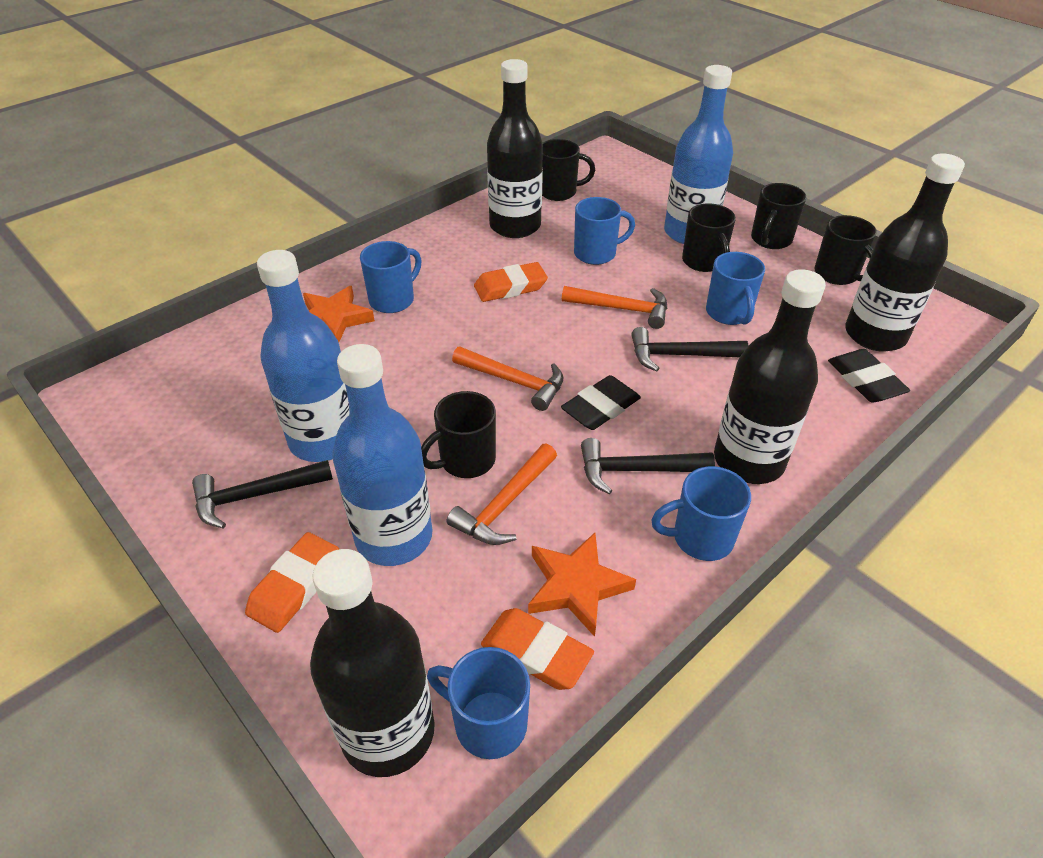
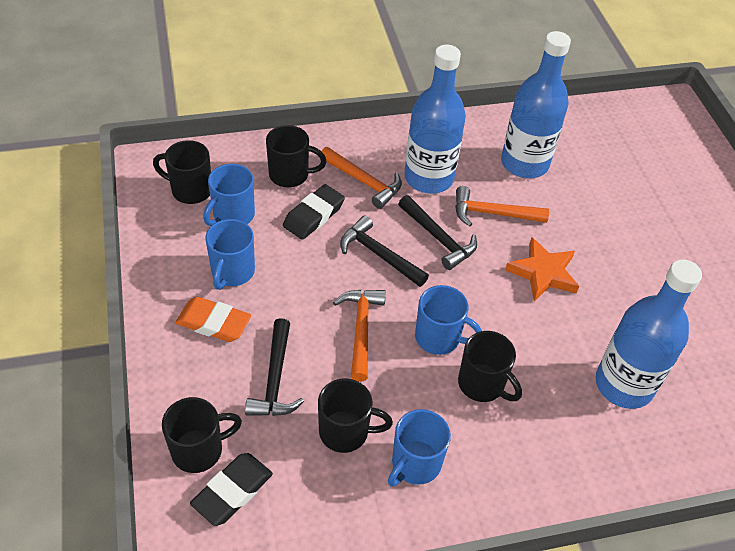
black bottle: 4 -> 0
blue mug: 5 -> 4
orange eraser: 3 -> 1
orange star: 2 -> 1

